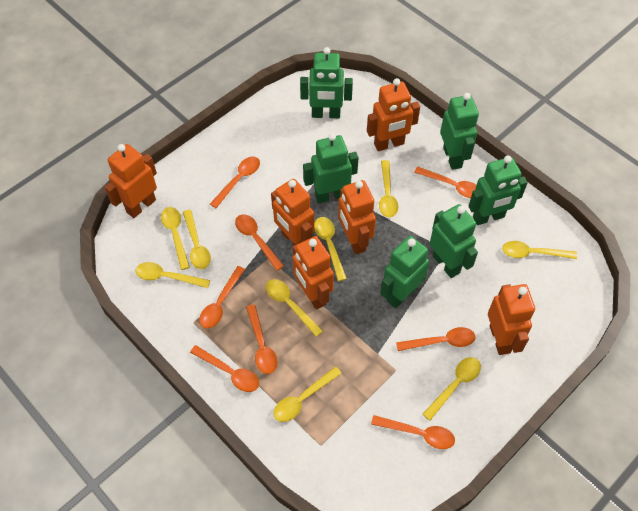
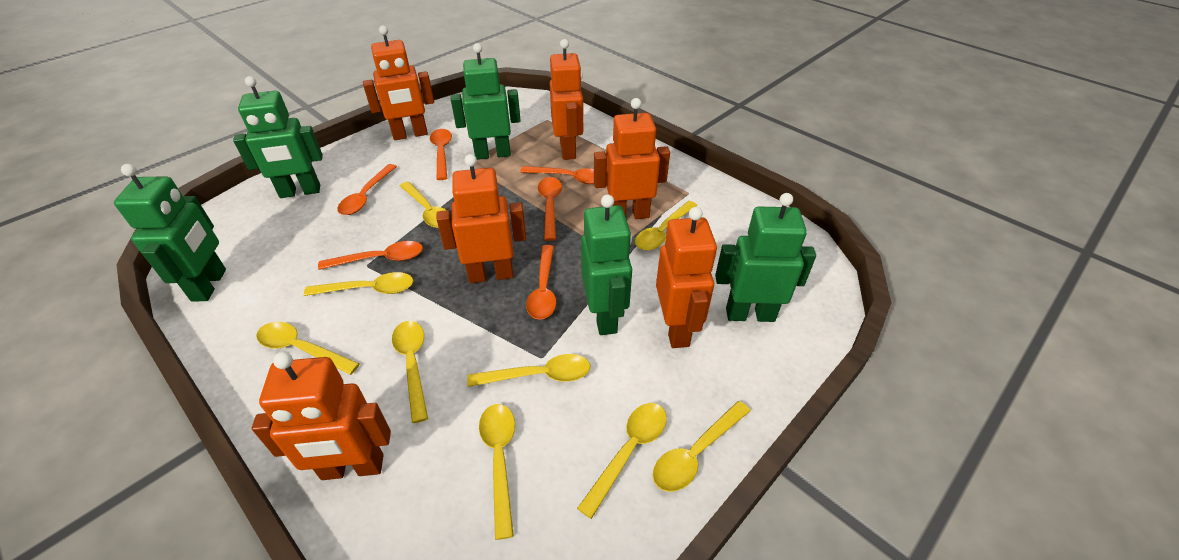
green robot: 6 -> 5
orange spoon: 8 -> 6

